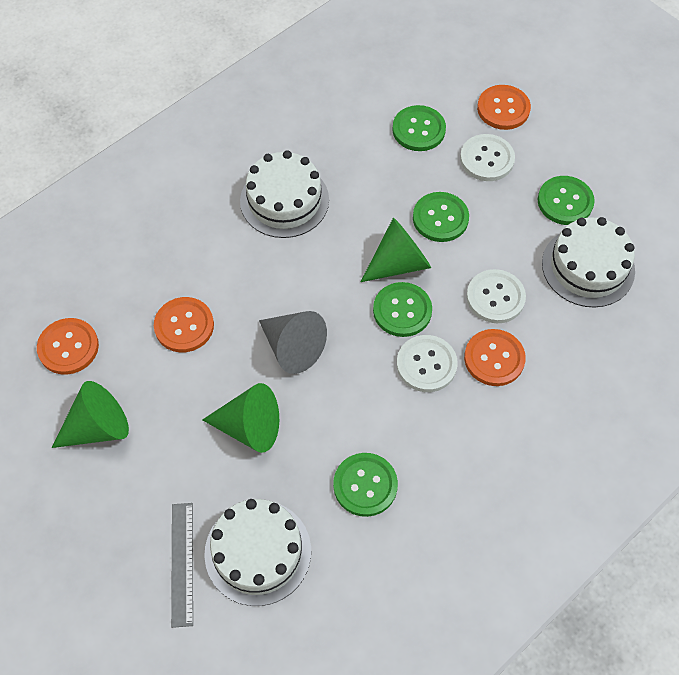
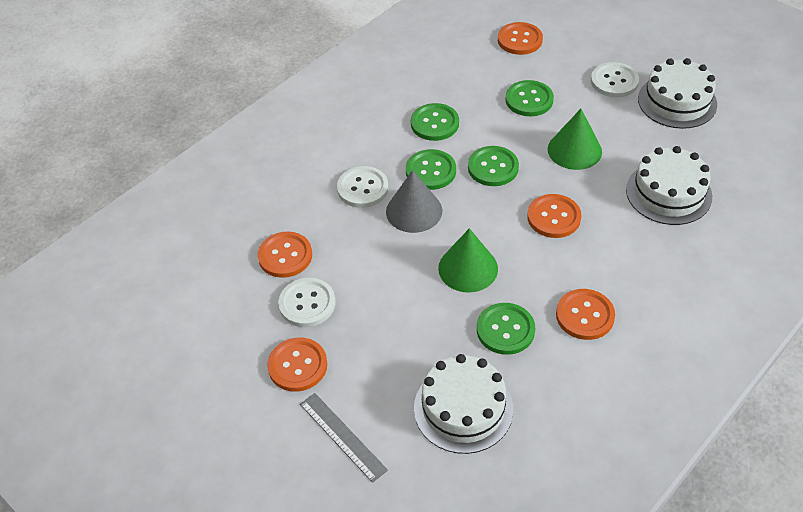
green cone: 3 -> 2
orange button: 4 -> 5

